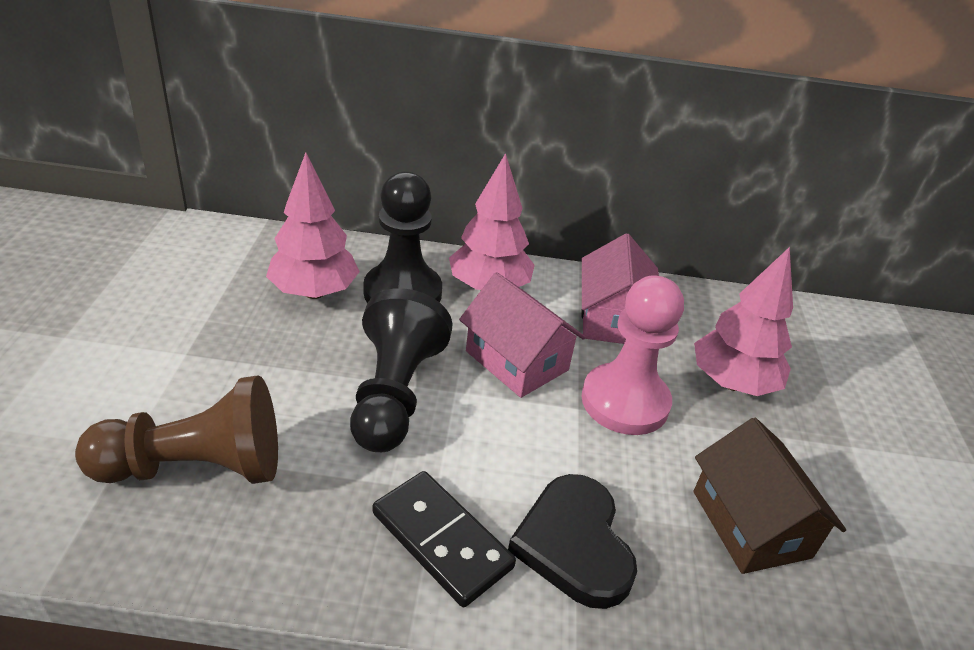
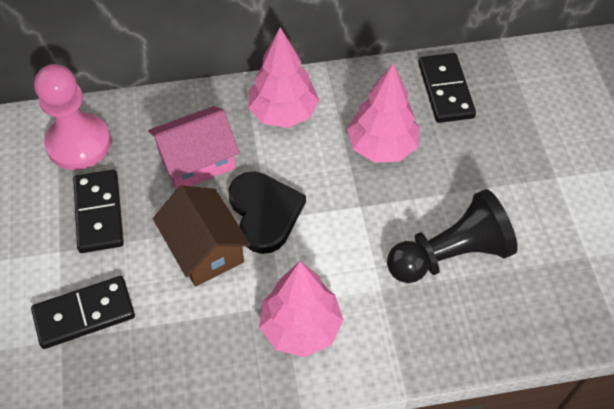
black domino: 1 -> 3
black pawn: 2 -> 1
brown pawn: 1 -> 0
pink house: 2 -> 1

